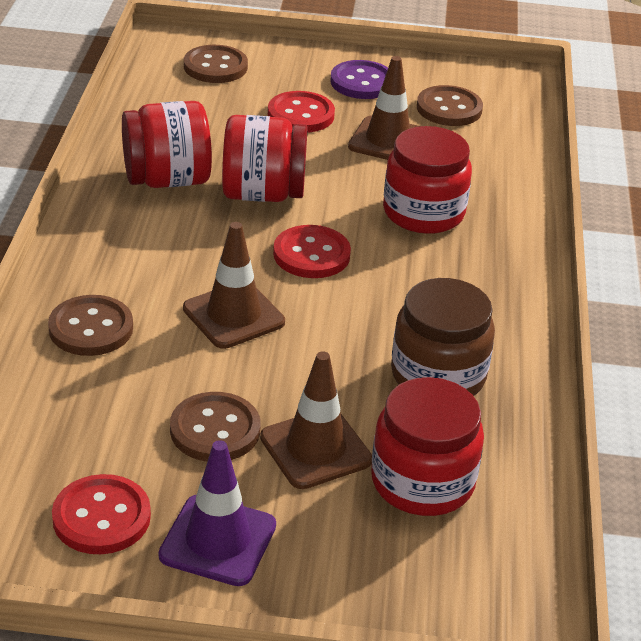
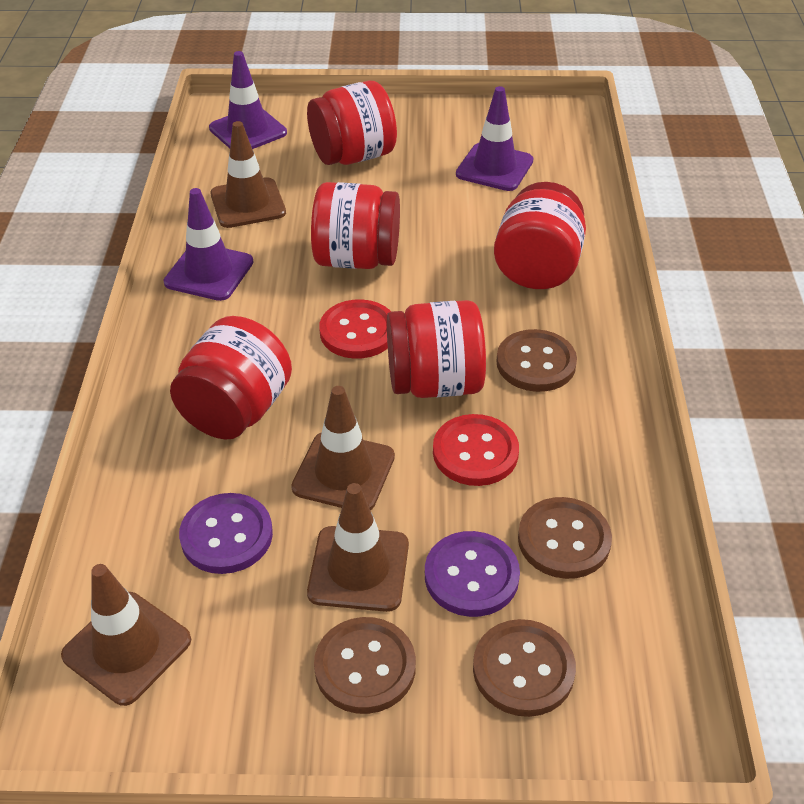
brown jar: 1 -> 0
brown traffic cone: 3 -> 4
purple button: 1 -> 2
purple traffic cone: 1 -> 3
red button: 3 -> 2
red jar: 4 -> 5

